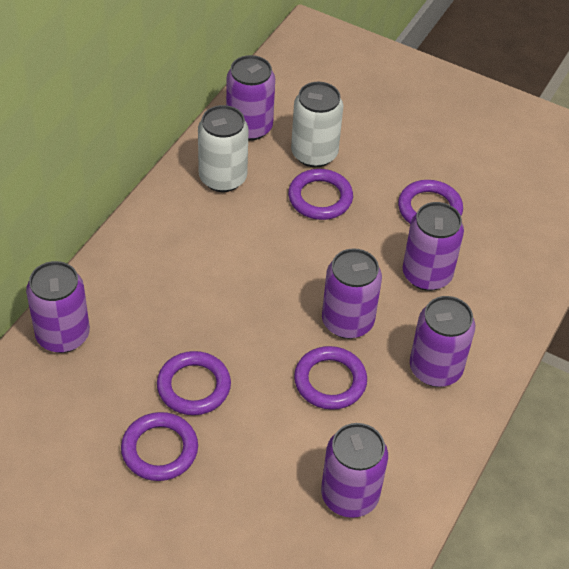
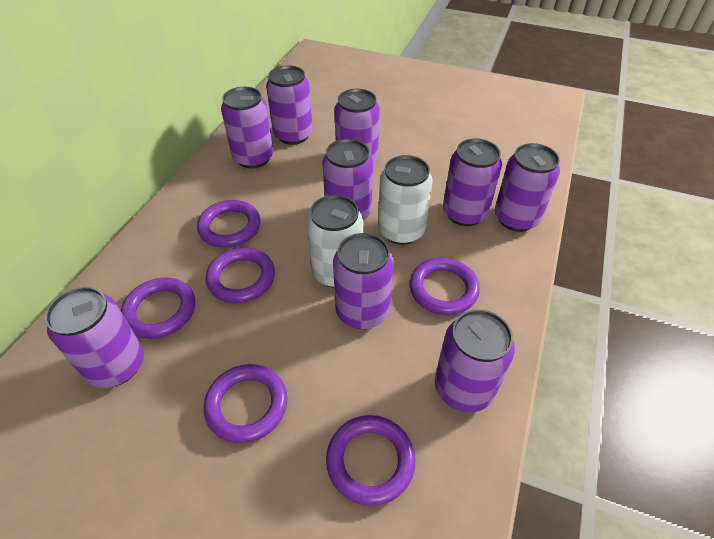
purple can: 6 -> 9
purple ring: 5 -> 6

